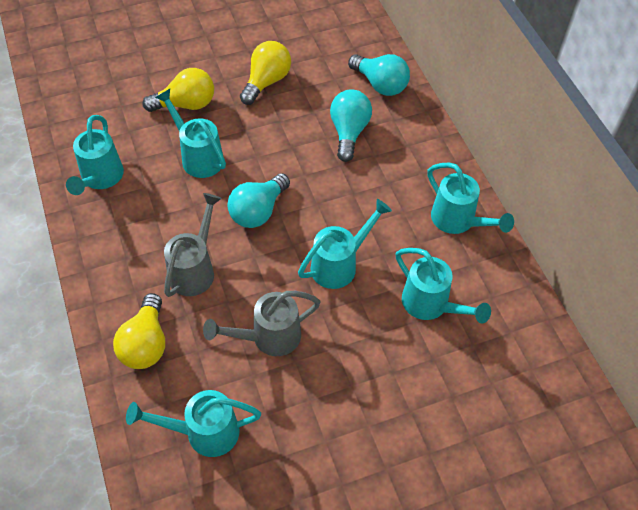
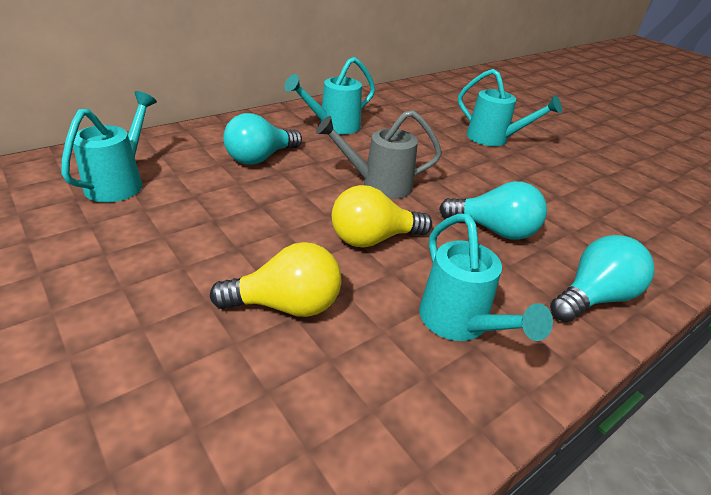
grey watering can: 2 -> 1
turquoise watering can: 6 -> 4
yellow light bulb: 3 -> 2

